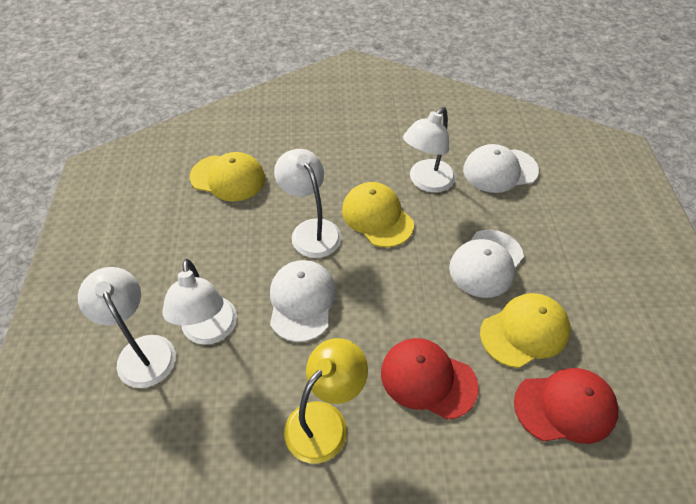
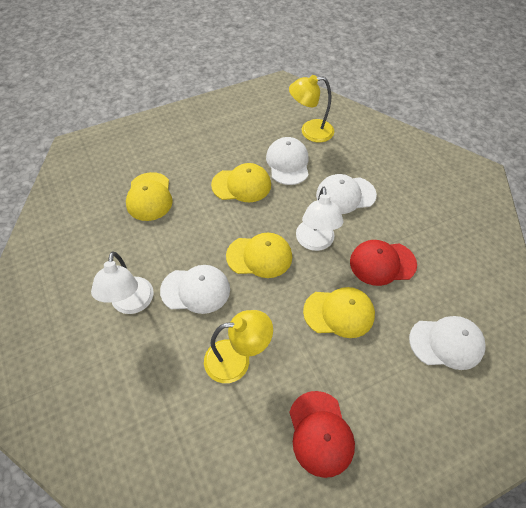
white cap: 3 -> 4
white lamp: 4 -> 2
yellow cap: 3 -> 4
yellow lamp: 1 -> 2

